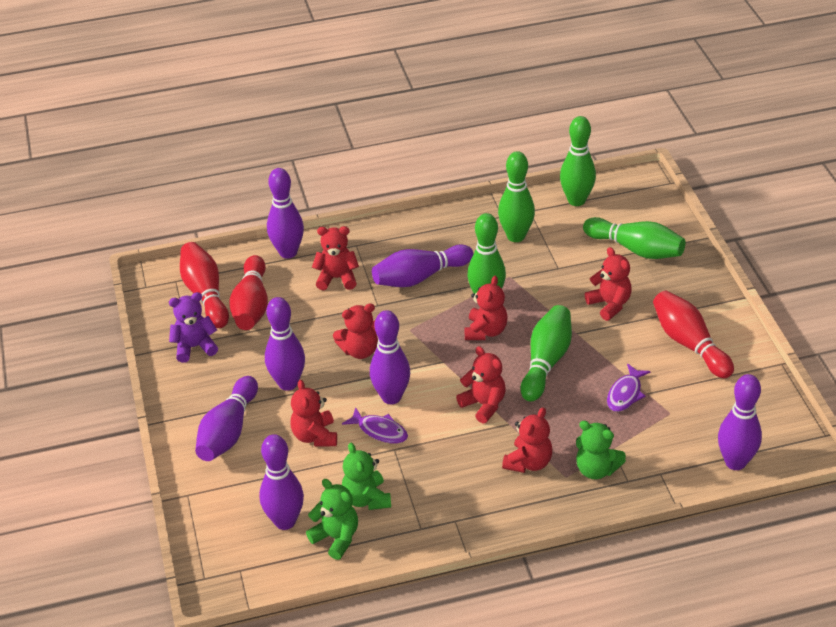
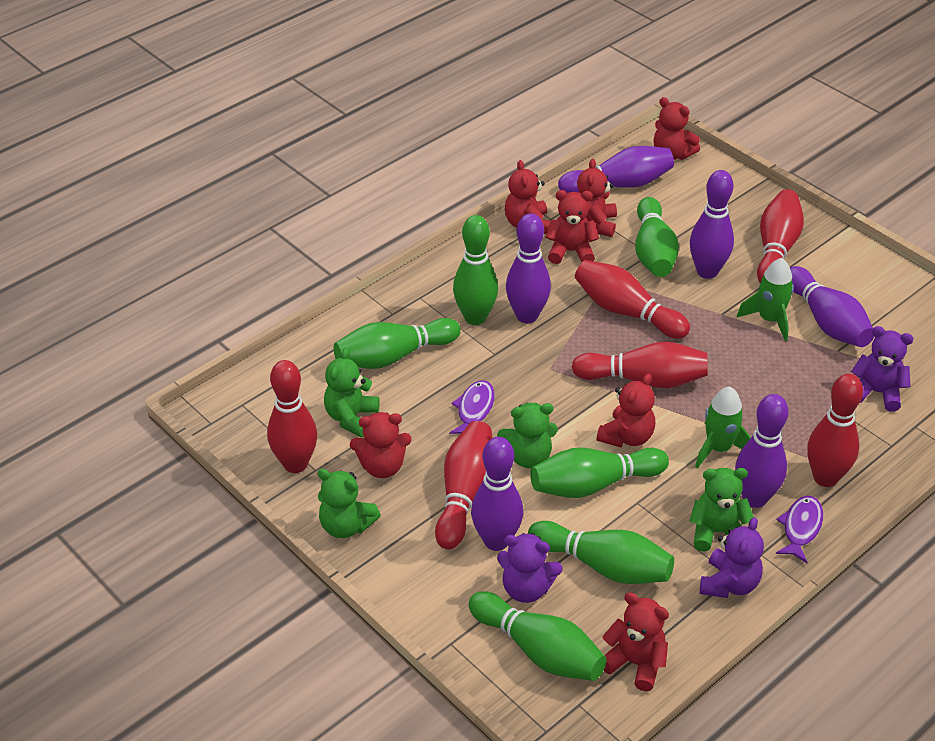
green bowling pin: 5 -> 6
green rocket: 0 -> 2
green teddy bear: 3 -> 4
purple bowling pin: 7 -> 6
purple teddy bear: 1 -> 3
red bowling pin: 3 -> 6

